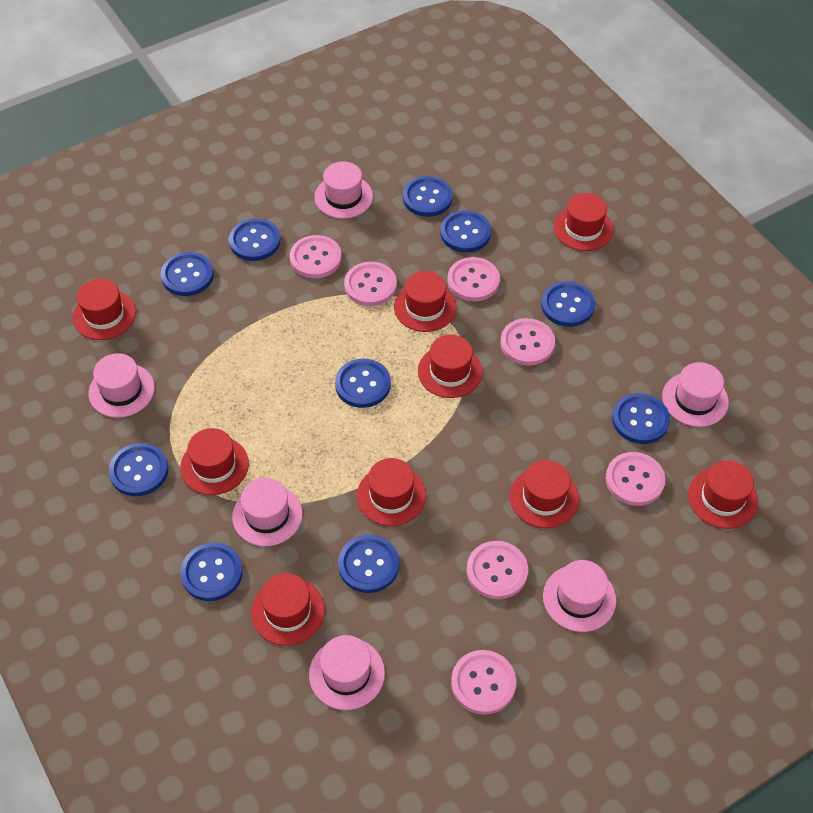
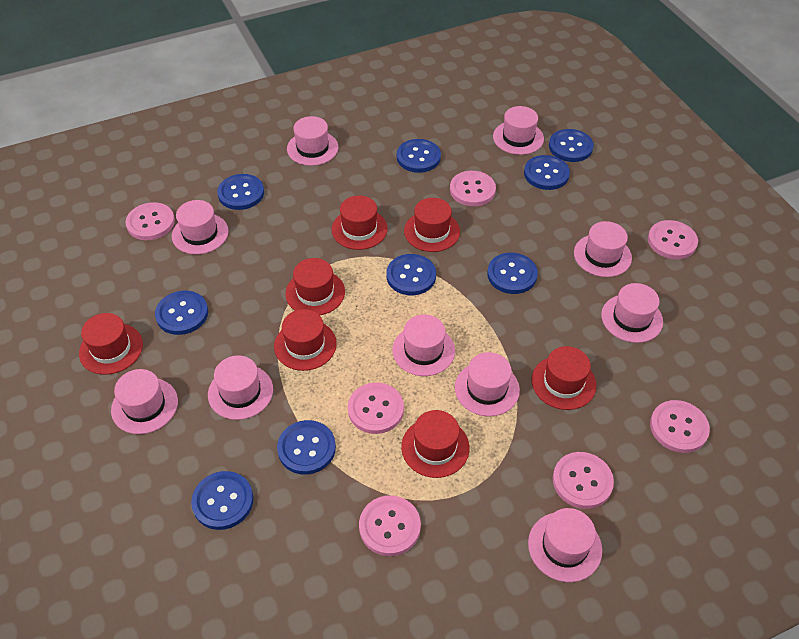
blue button: 10 -> 9
pink hat: 6 -> 10
red hat: 9 -> 7

